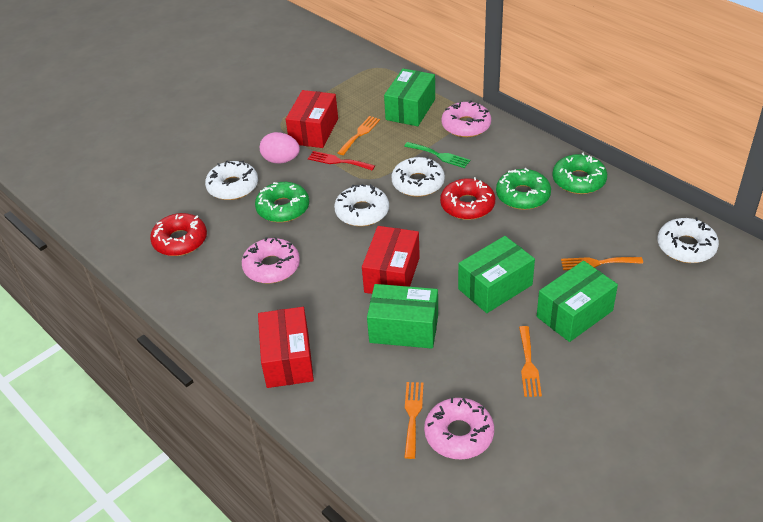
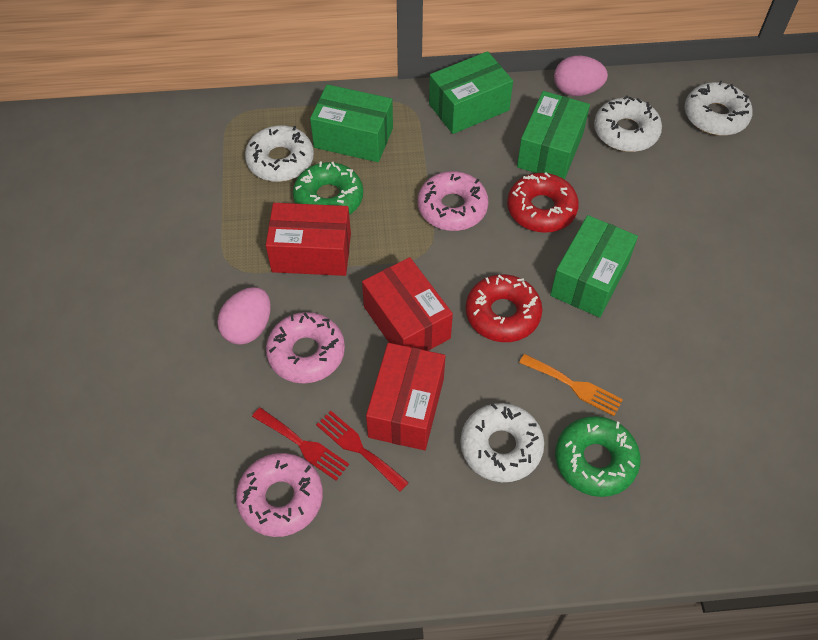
green donut: 3 -> 2
green fork: 1 -> 0
orange fork: 4 -> 1
pink egg: 1 -> 2
red fork: 1 -> 2

